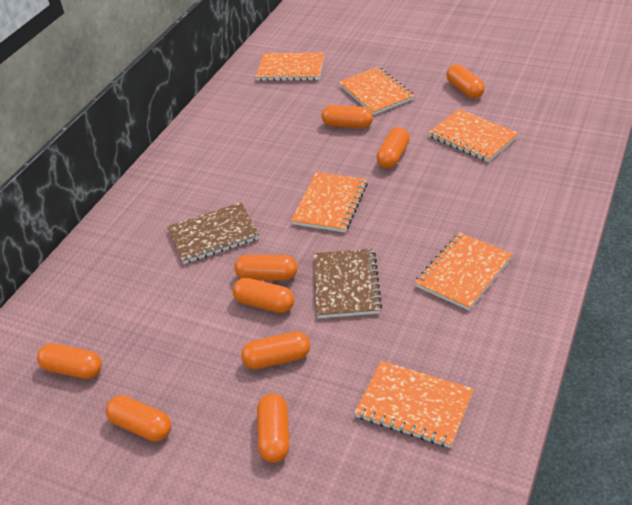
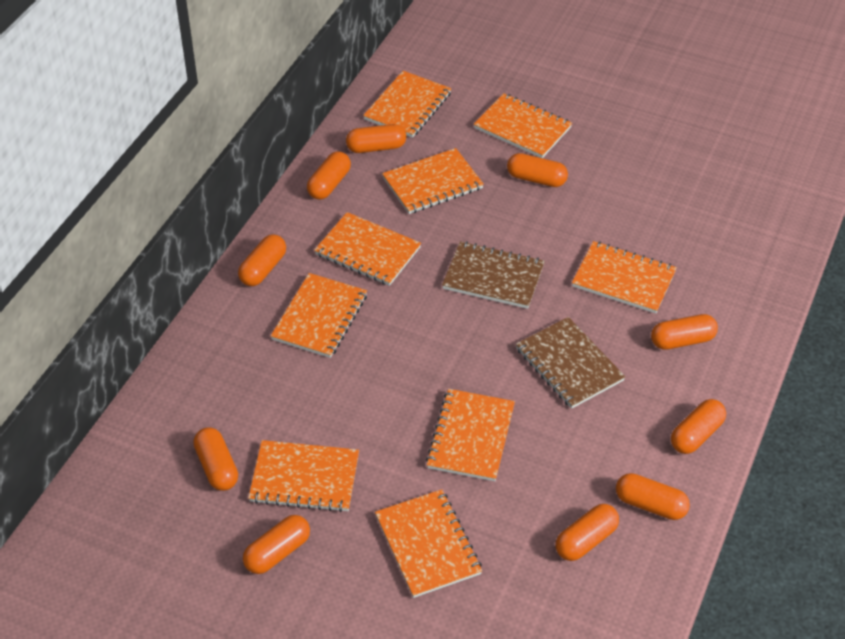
orange capsule: 9 -> 10
orange notebook: 6 -> 9

